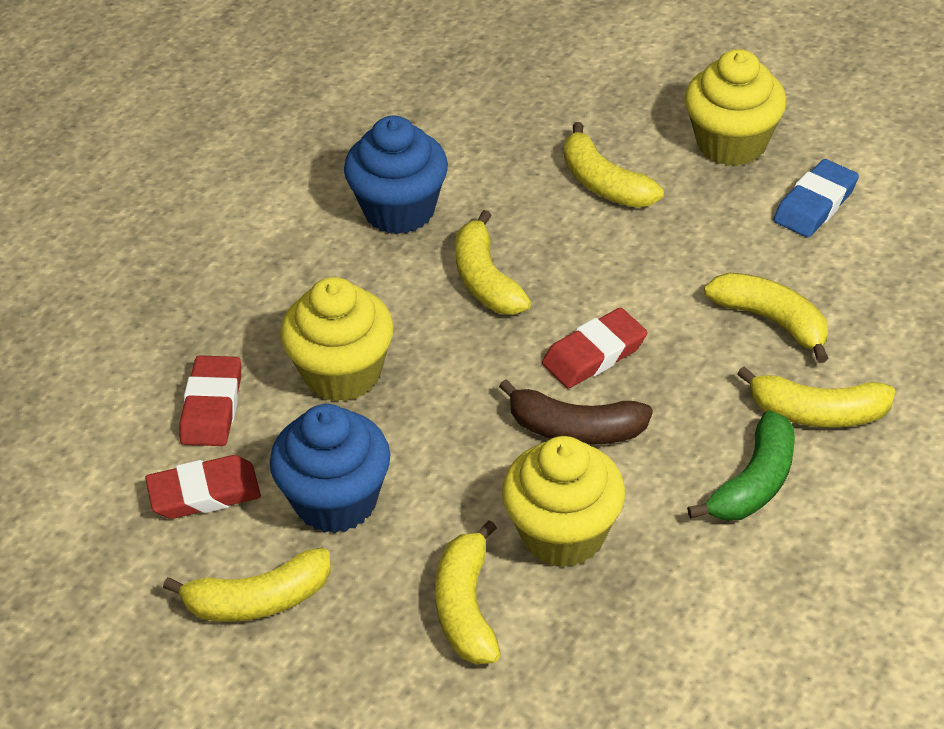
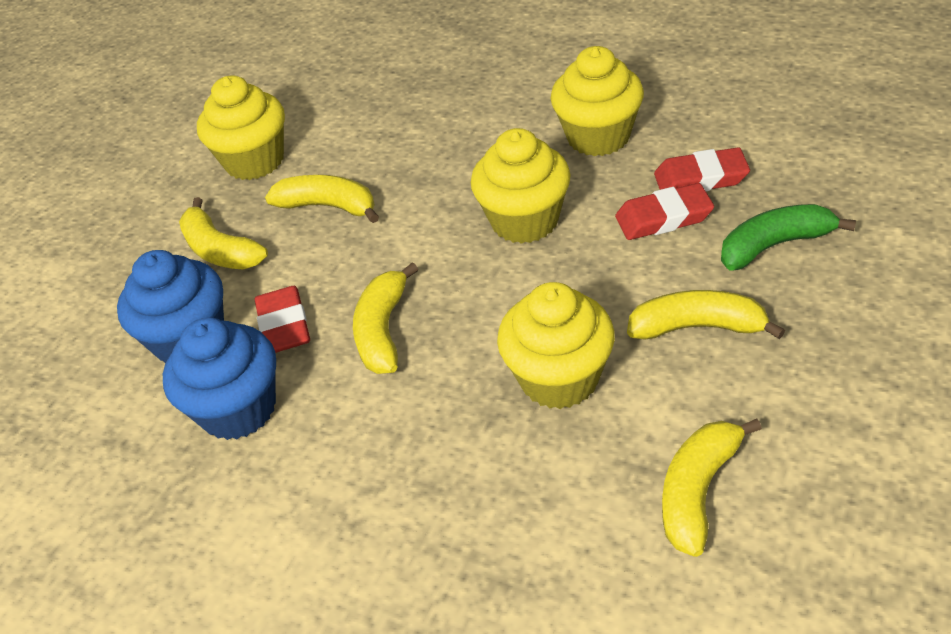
blue eraser: 1 -> 0
brown banana: 1 -> 0
yellow banana: 6 -> 5
yellow cupcake: 3 -> 4

